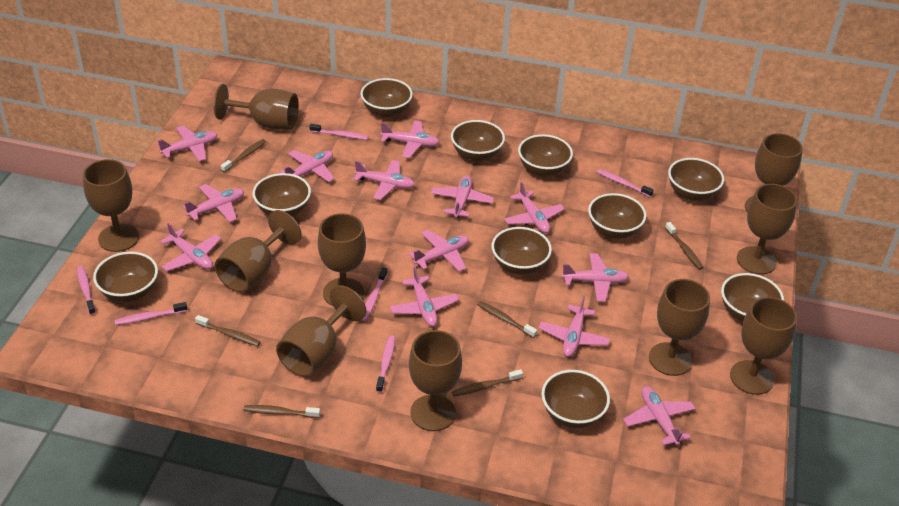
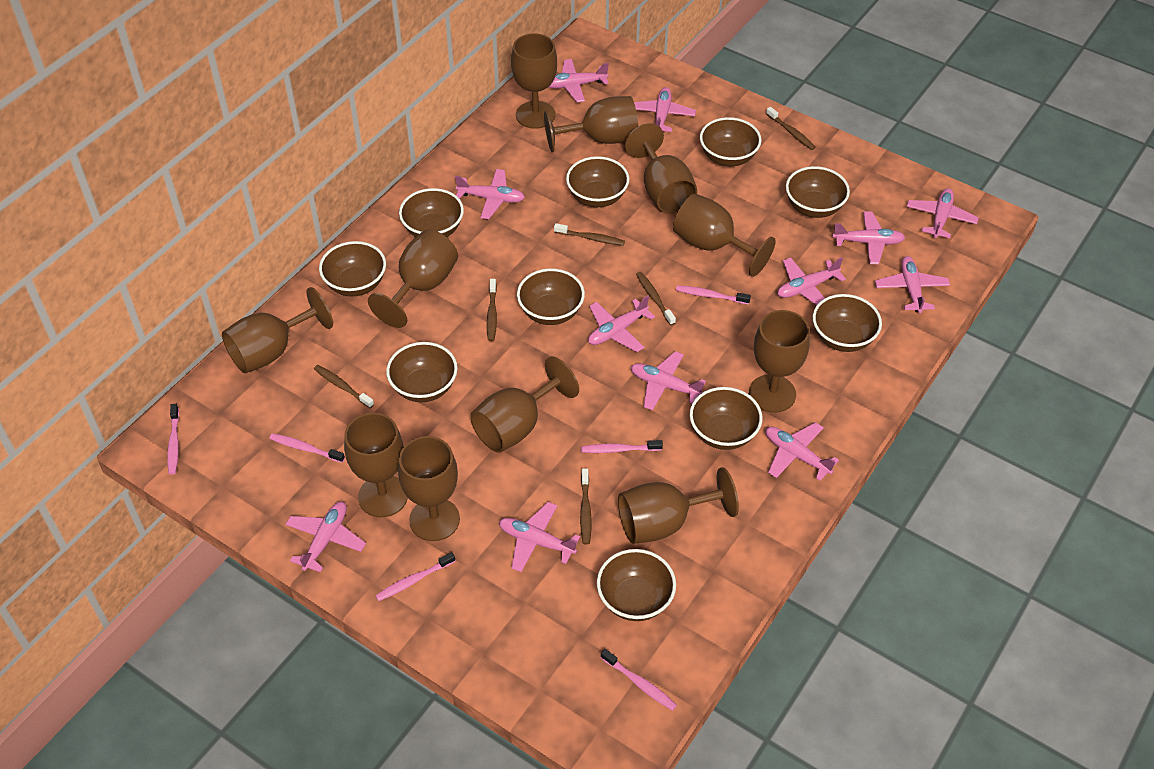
brown goblet: 10 -> 11
pink plane: 13 -> 12

